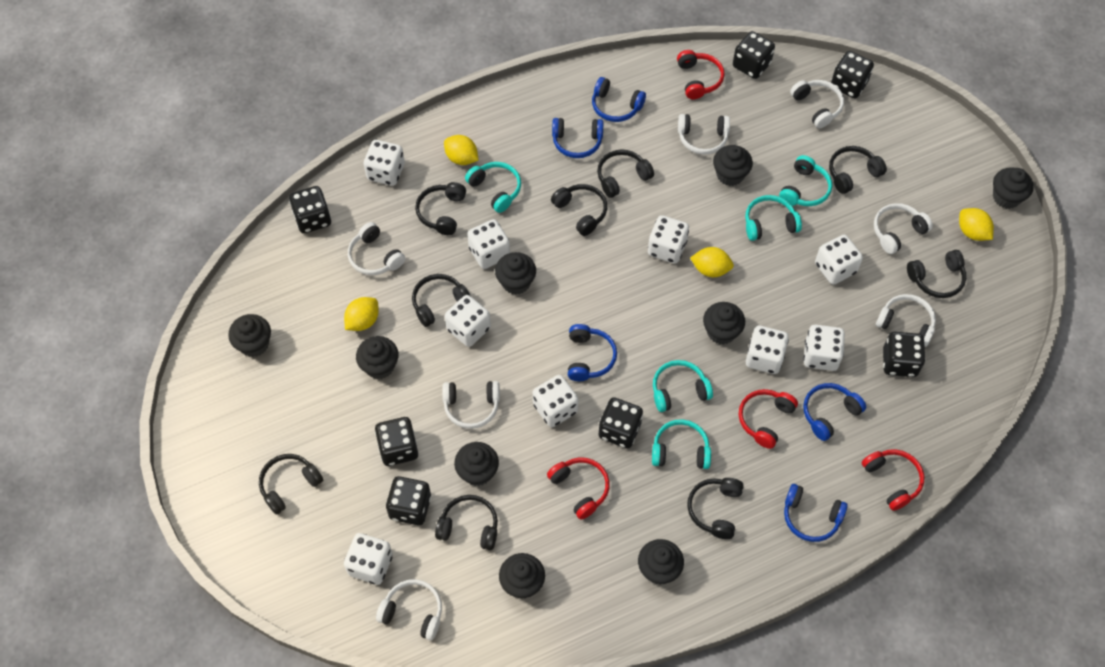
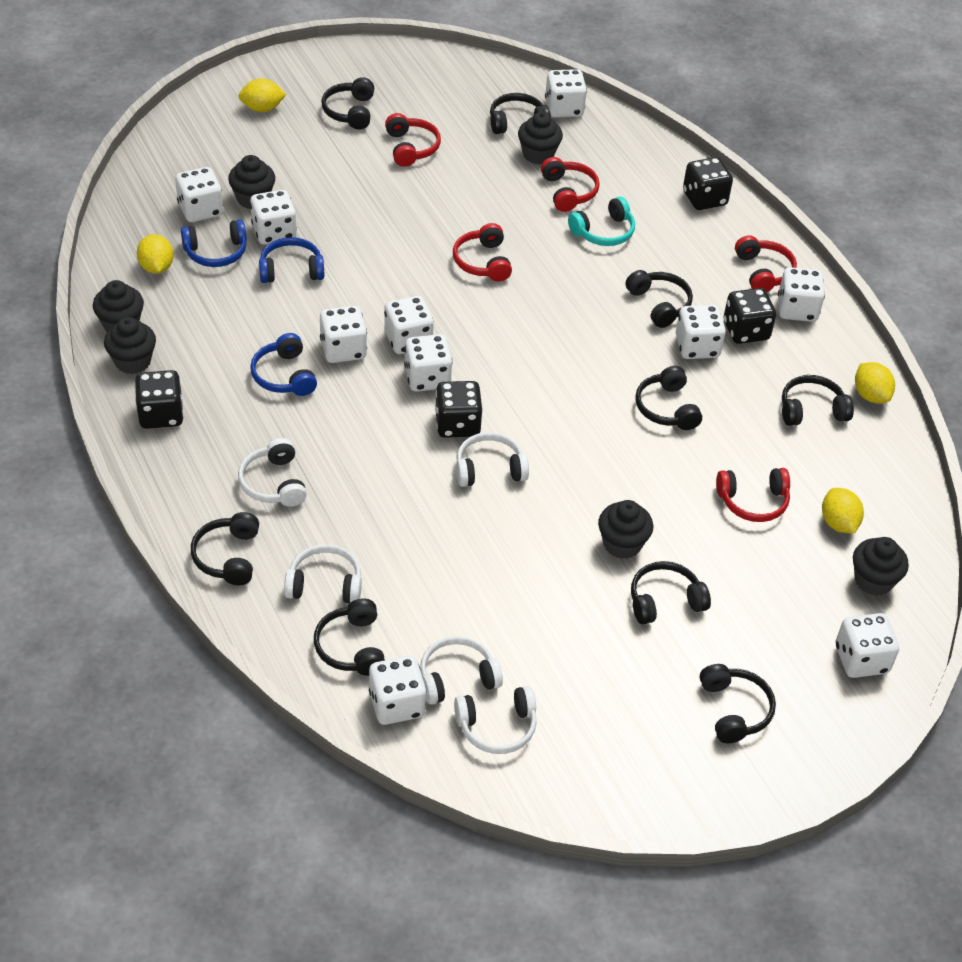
black cupcake: 9 -> 6
black dice: 7 -> 4
blue headphones: 5 -> 3
red headphones: 4 -> 5
turquoise headphones: 5 -> 1
white dice: 9 -> 10
white headphones: 7 -> 5

